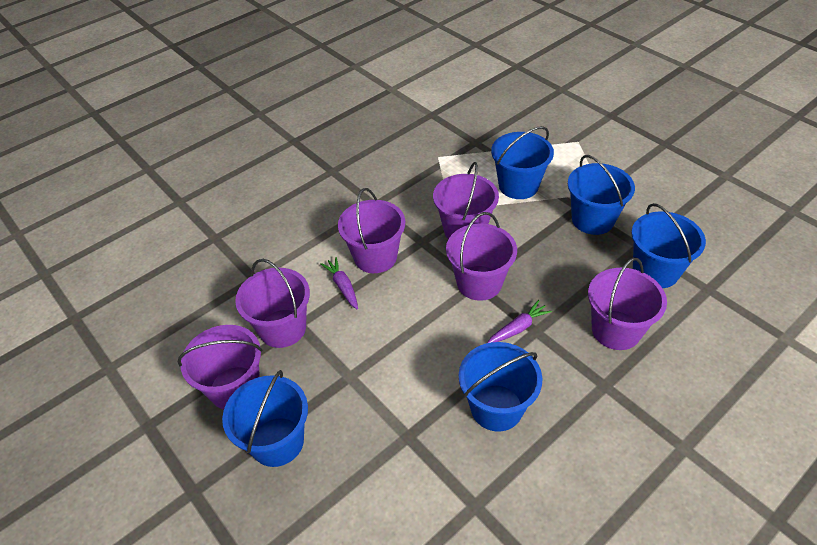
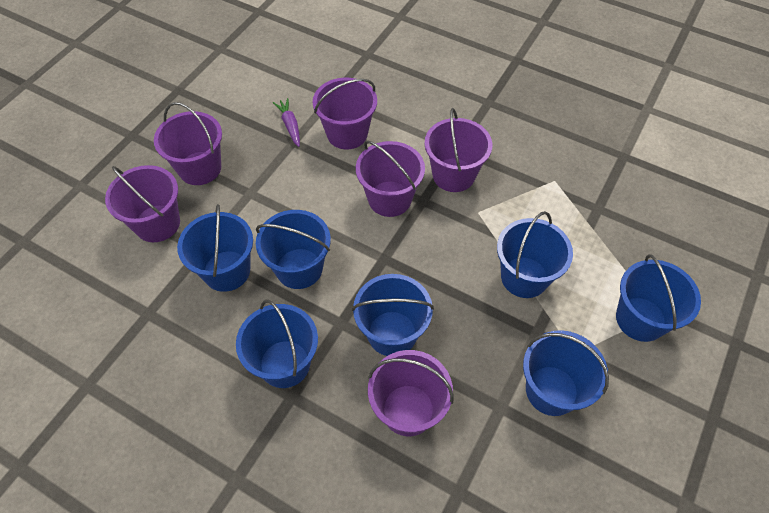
blue bucket: 5 -> 7
purple carrot: 2 -> 1

